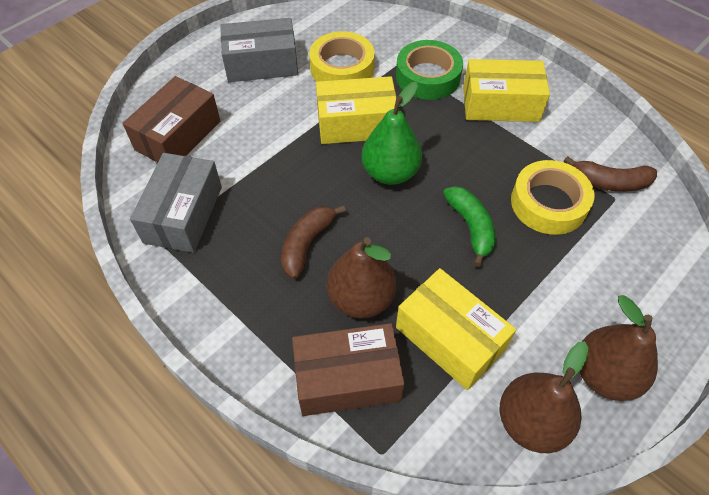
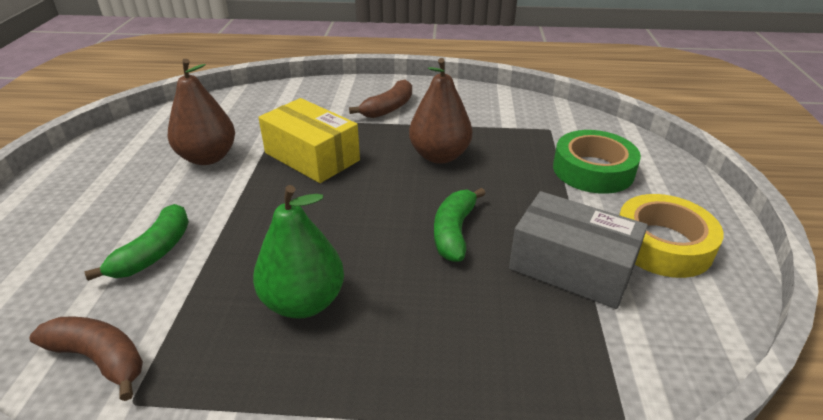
brown box: 2 -> 0
brown pear: 3 -> 2
green banana: 1 -> 2
grey box: 2 -> 1
yellow box: 3 -> 1
yellow tape: 2 -> 1

